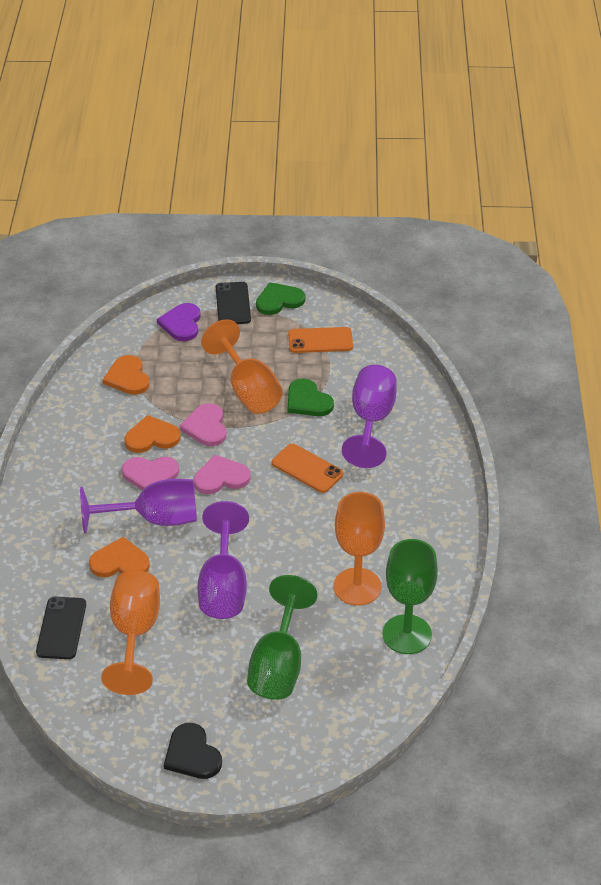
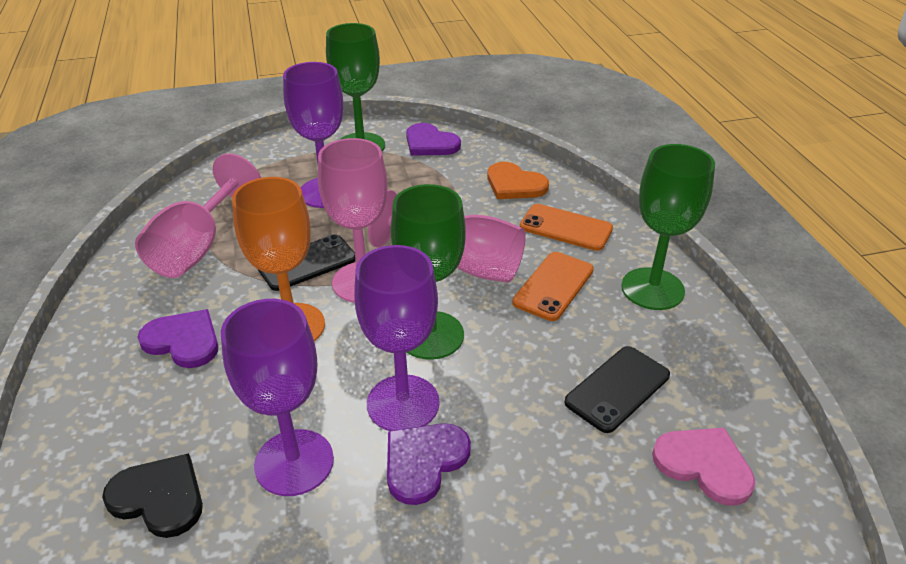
green goblet: 2 -> 3
green heart: 2 -> 0
orange goblet: 3 -> 1
orange heart: 3 -> 1
pink goblet: 0 -> 3
pink heart: 3 -> 1
purple heart: 1 -> 3

